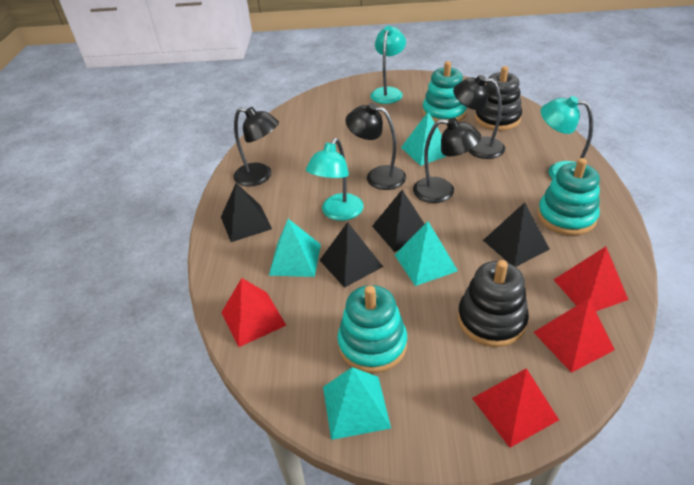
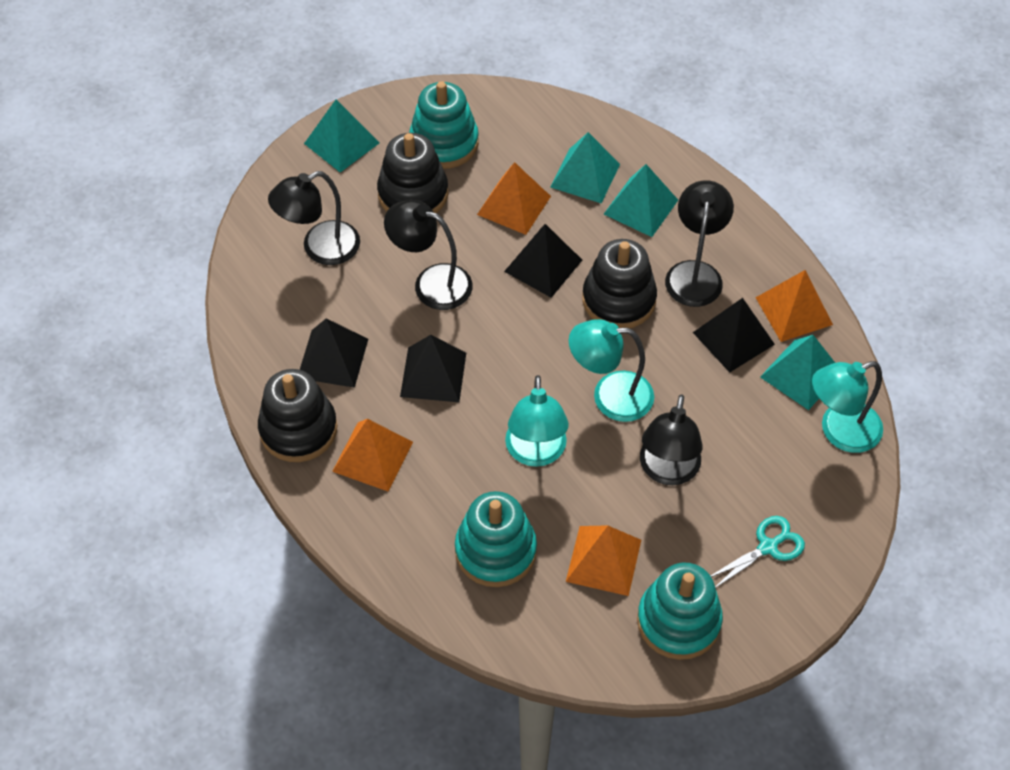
black stacking toy: 2 -> 3
orange pyramid: 0 -> 4
red pyramid: 4 -> 0
turquoise scissors: 0 -> 1

